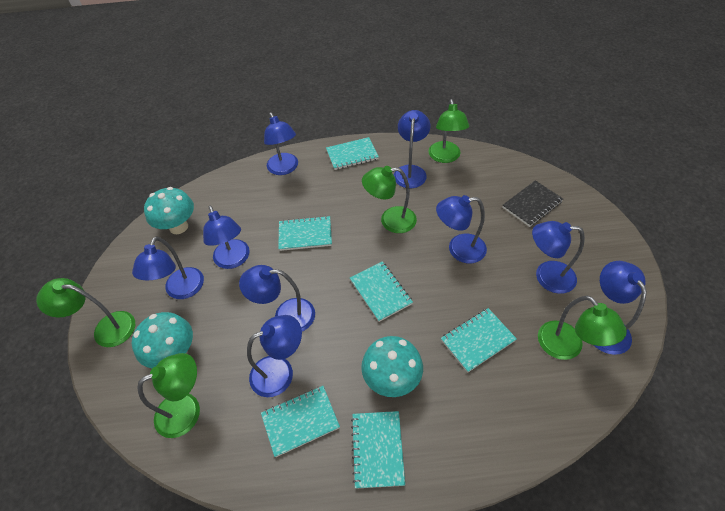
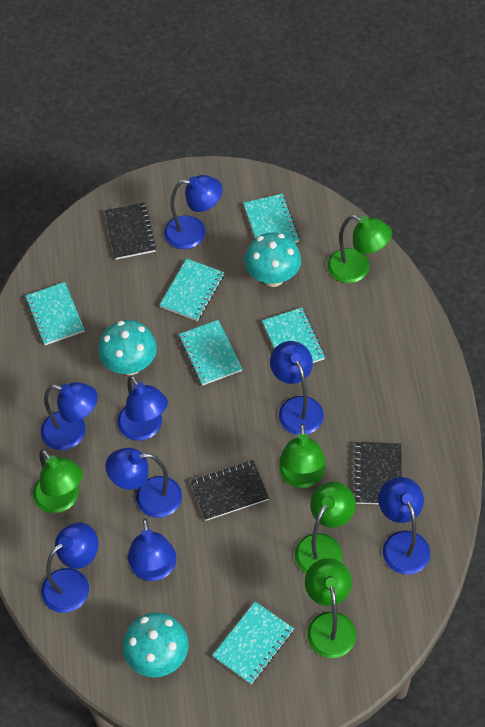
black notebook: 1 -> 3
blue lamp: 9 -> 8

